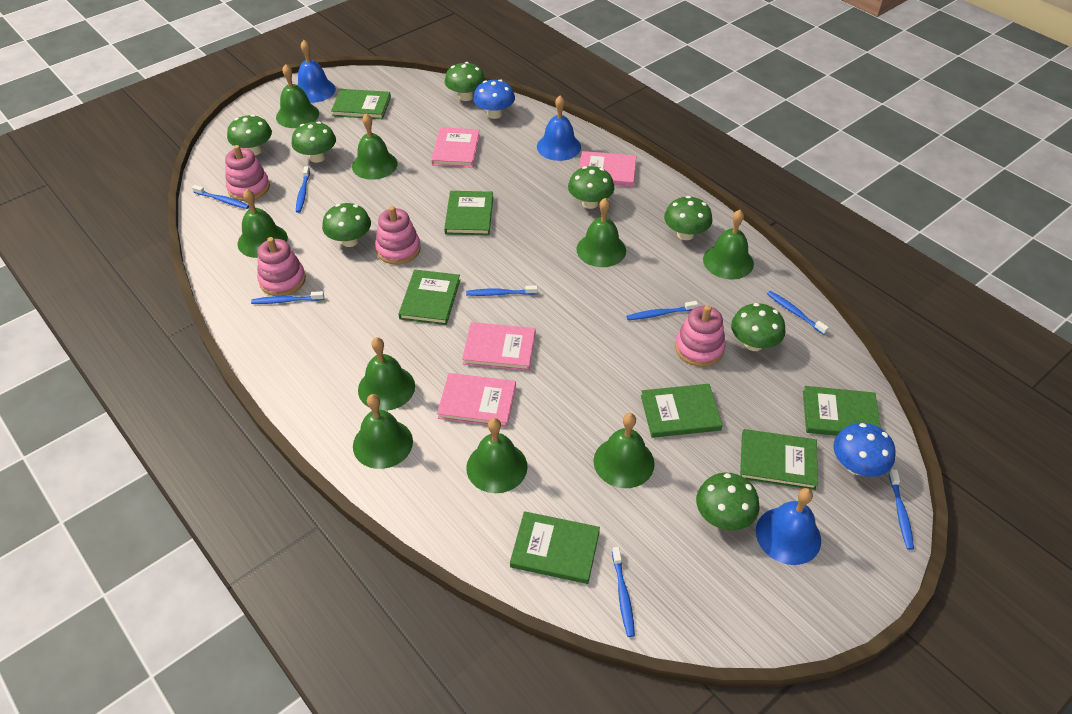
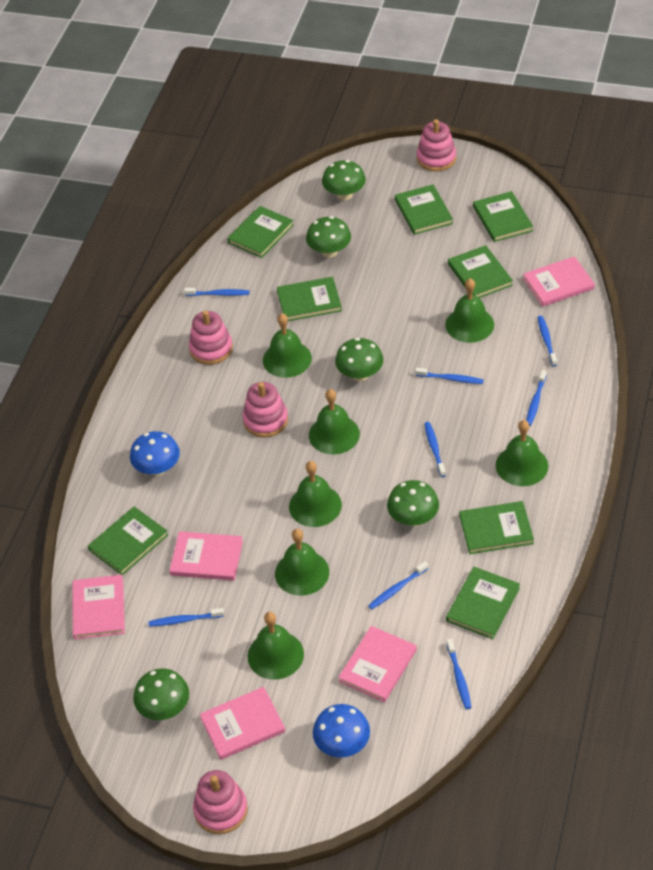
blue bell: 3 -> 0
green bell: 9 -> 7
green book: 7 -> 8
green mushroom: 8 -> 5
pink book: 4 -> 5

